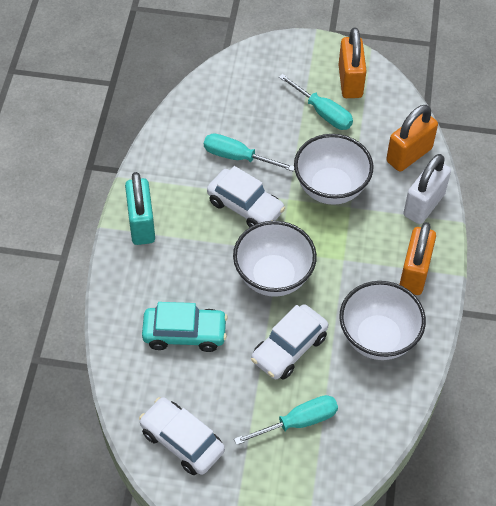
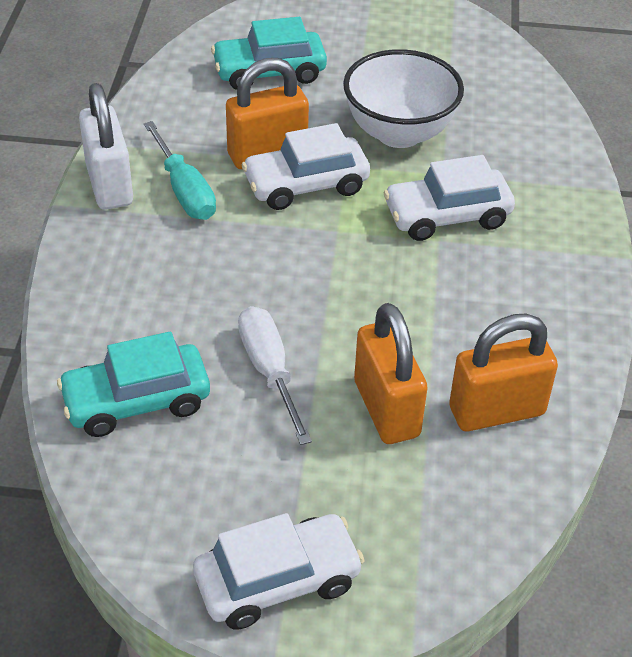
turquoise car: 1 -> 2
turquoise padlock: 1 -> 0
turquoise screwdriver: 3 -> 1
white bowl: 3 -> 1
white screwdriver: 0 -> 1

